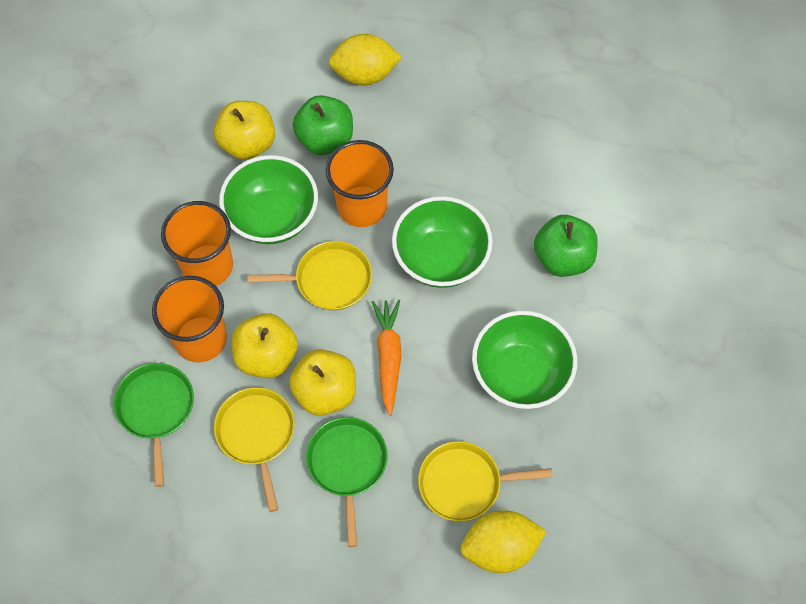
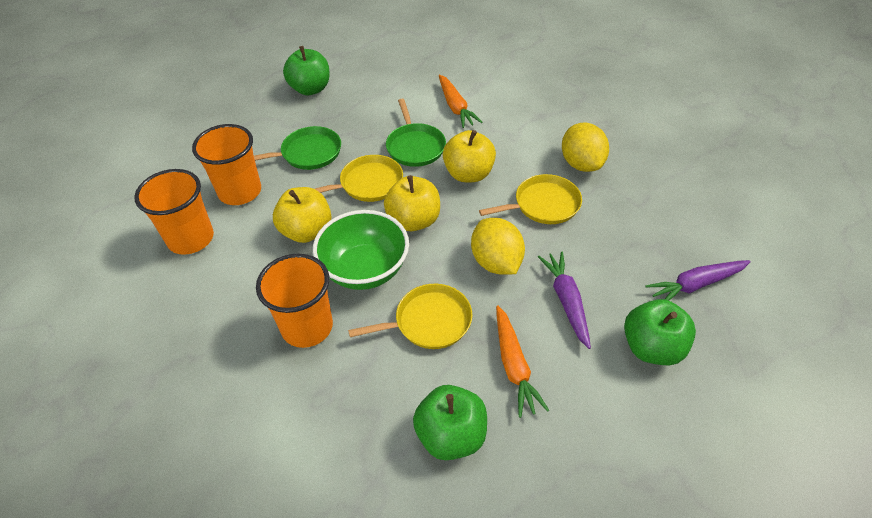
green apple: 2 -> 3
green bowl: 3 -> 1
orange carrot: 1 -> 2
purple carrot: 0 -> 2

